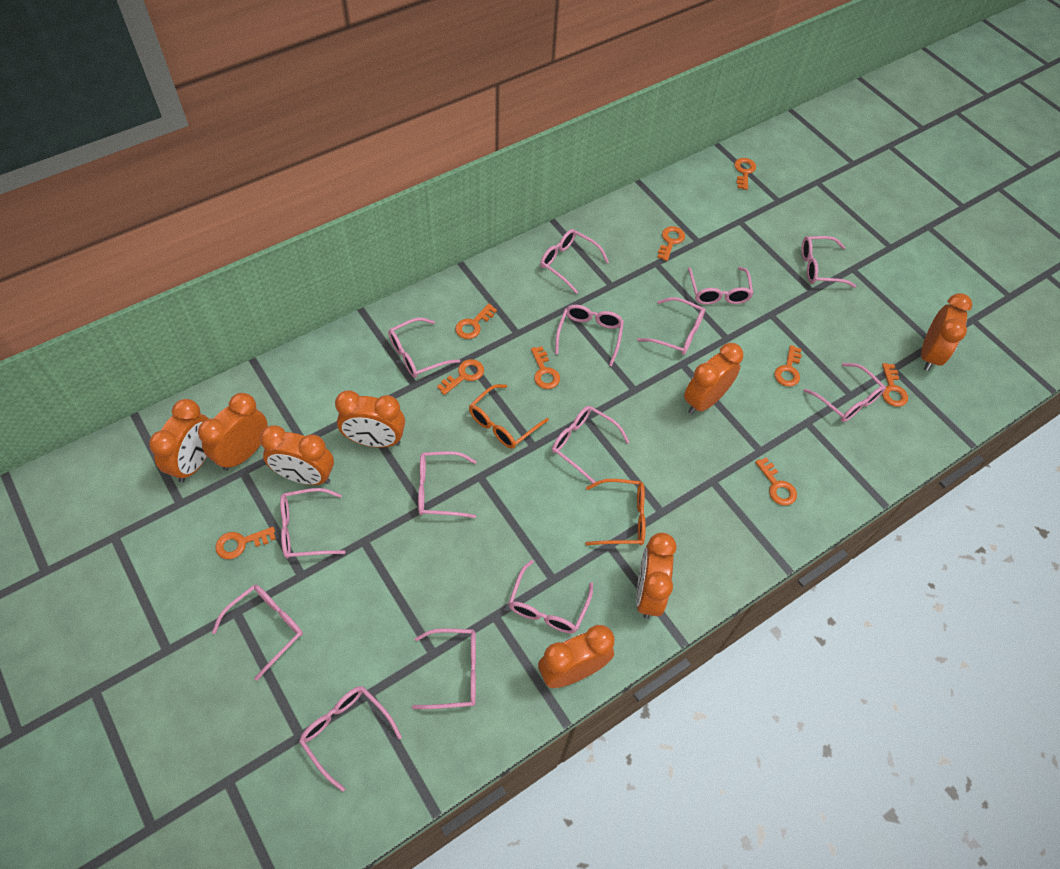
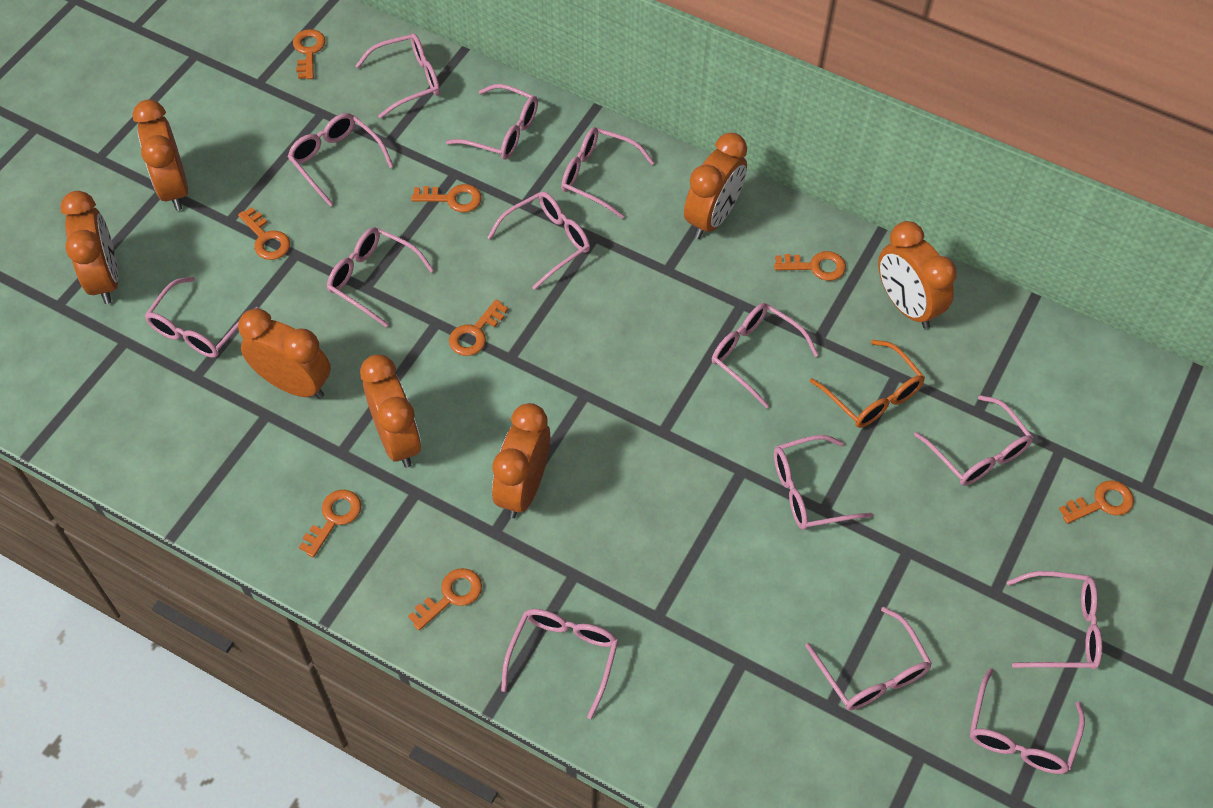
orange clock: 8 -> 7
orange glasses: 2 -> 1
orange key: 9 -> 8

